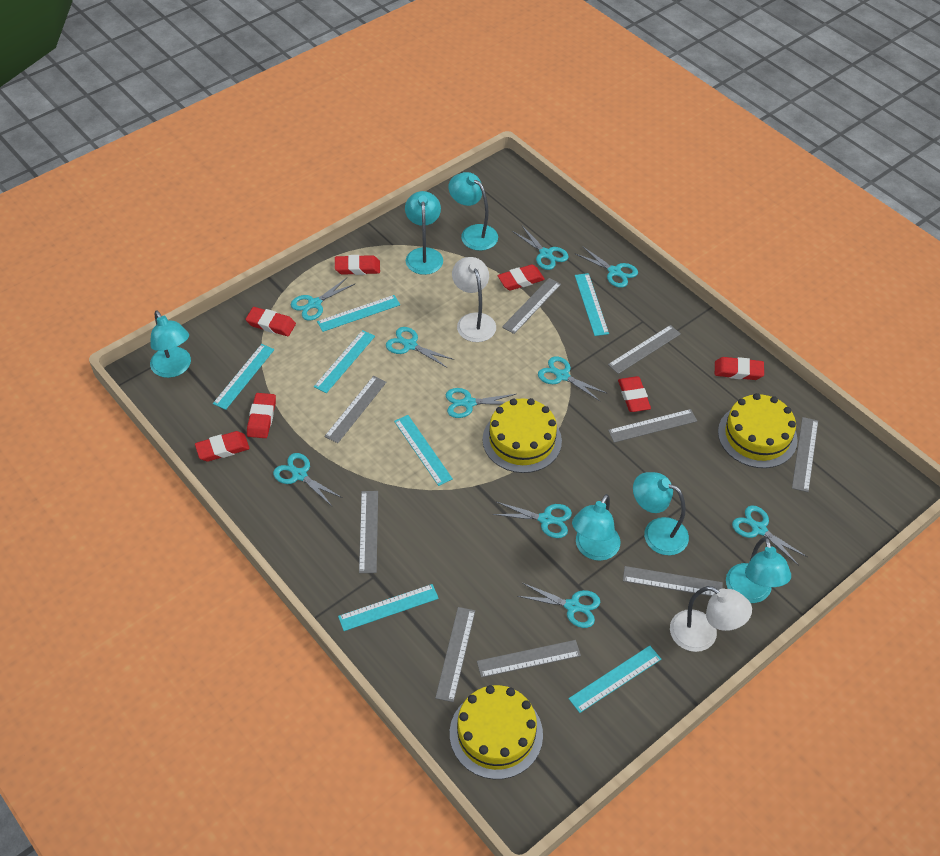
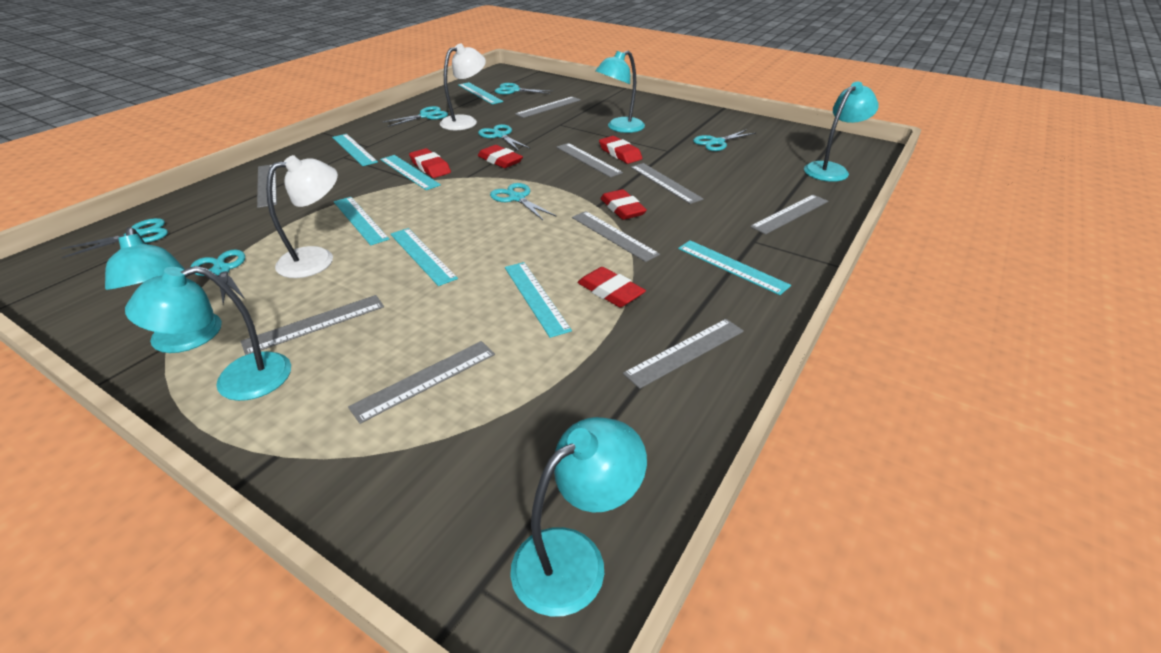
red eraser: 7 -> 5
turquoise lamp: 6 -> 5
turquoise scissors: 10 -> 7
yellow cake: 3 -> 0

